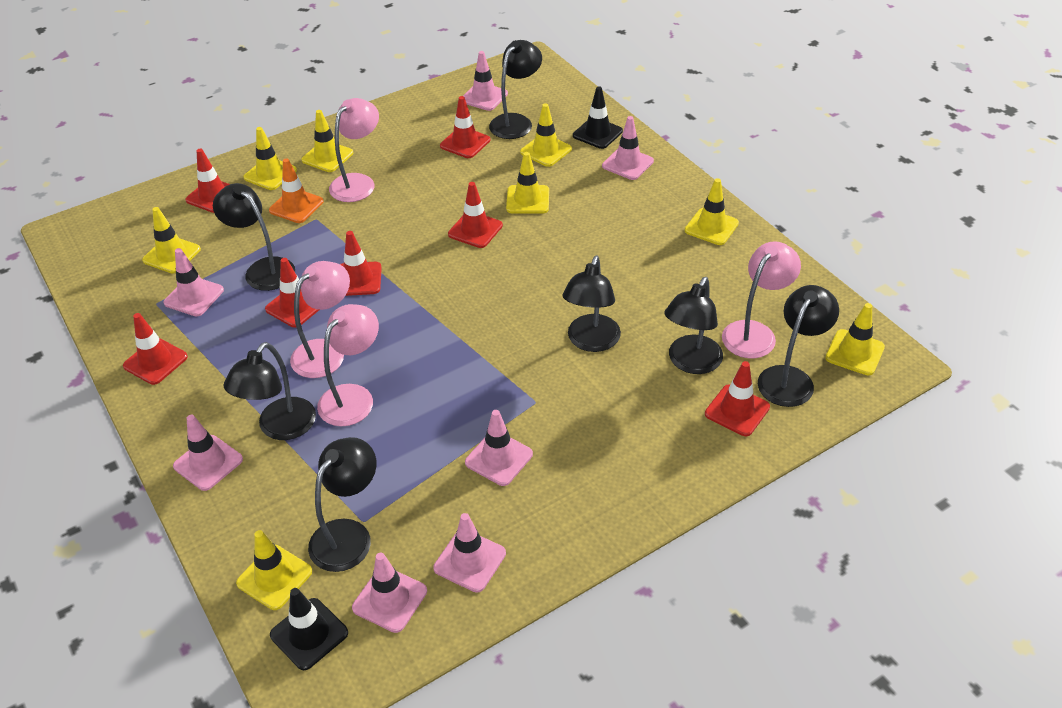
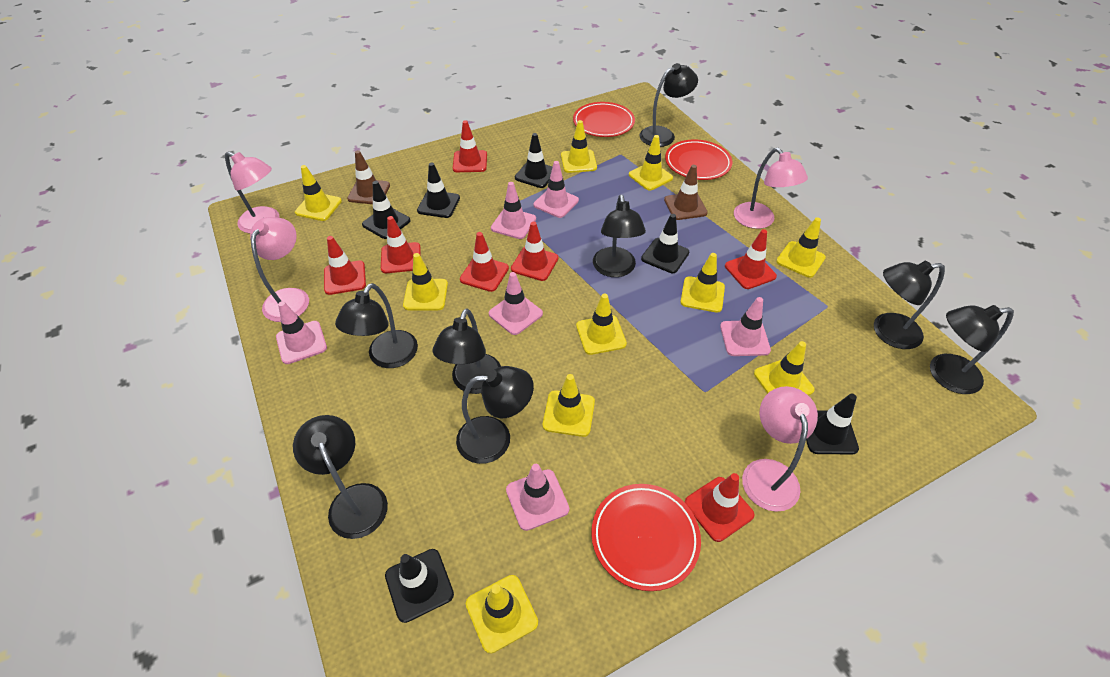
black lamp: 7 -> 8
black traffic cone: 2 -> 6
brown traffic cone: 0 -> 2
orange traffic cone: 1 -> 0
pink traffic cone: 7 -> 6
red plate: 0 -> 3
yellow traffic cone: 8 -> 10

